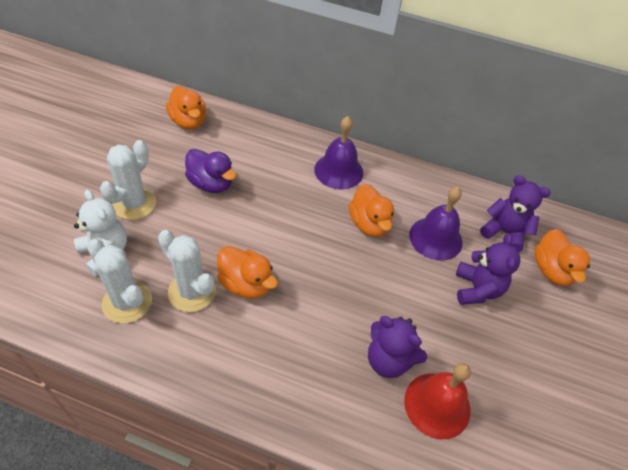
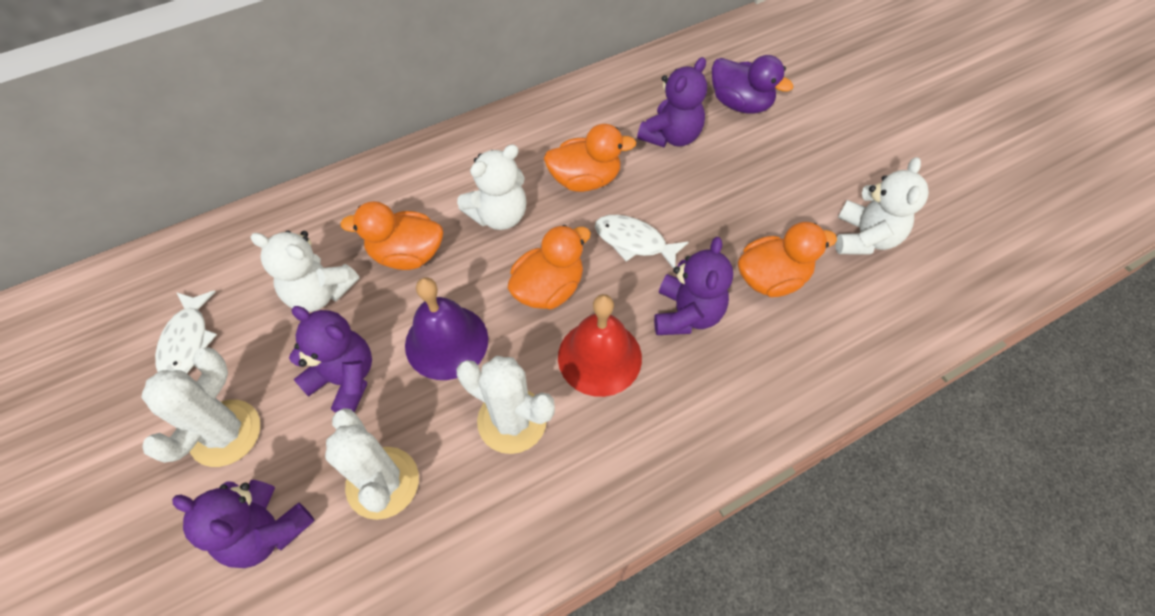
purple bell: 2 -> 1
purple teddy bear: 3 -> 4
white fish: 0 -> 2
white teddy bear: 1 -> 3

